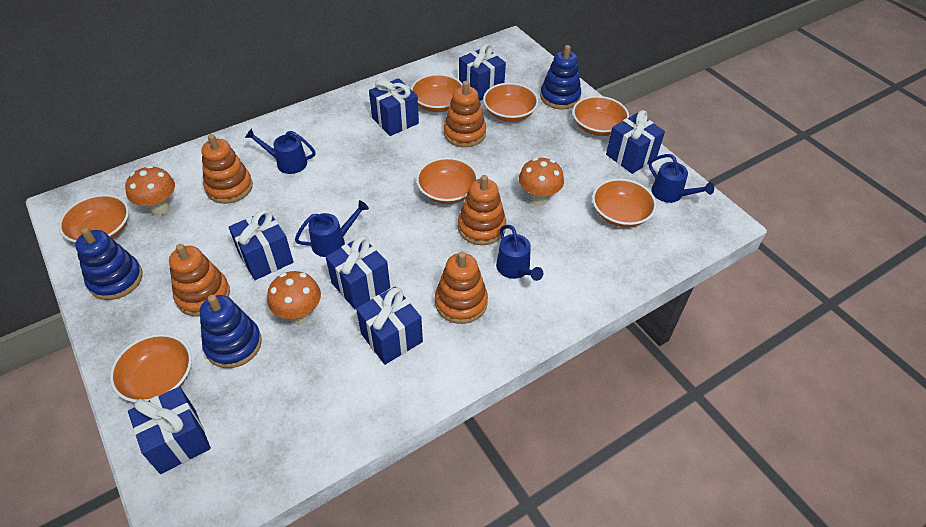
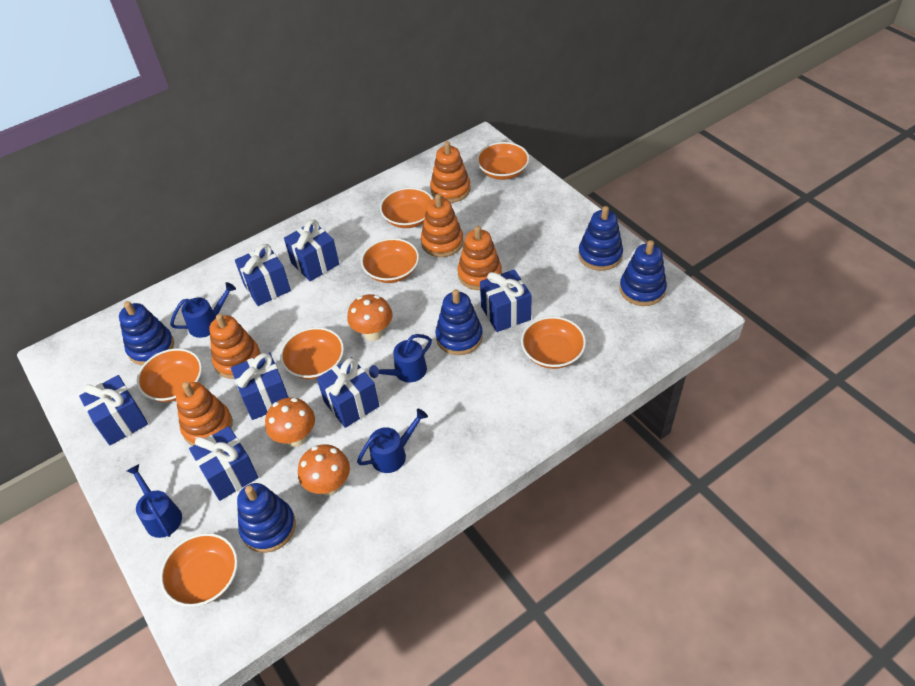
blue stacking toy: 3 -> 5

